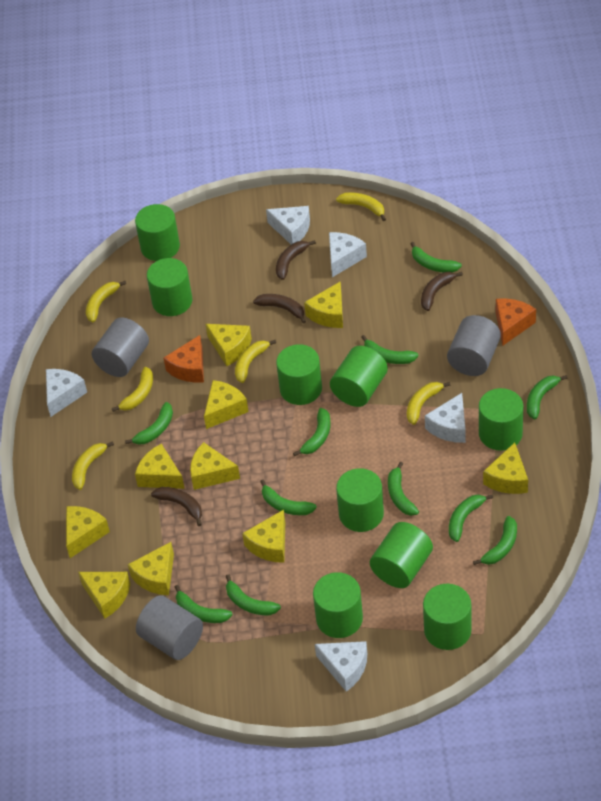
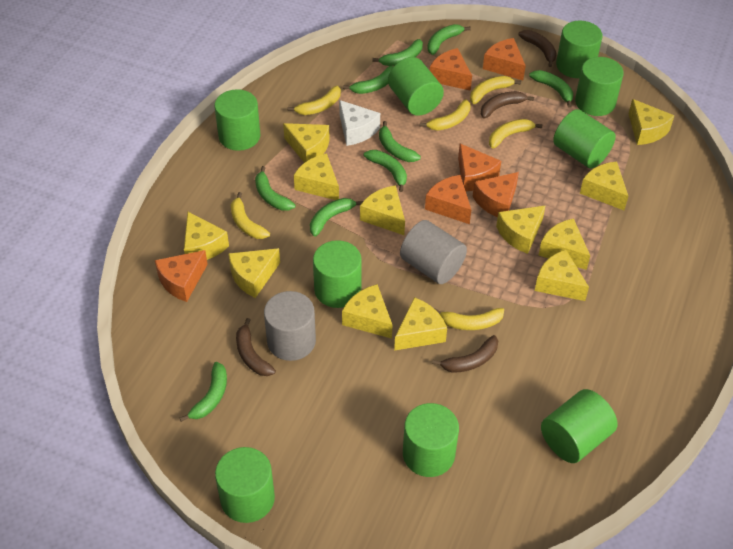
green banana: 11 -> 9
grey cylinder: 3 -> 2
orange cheese: 2 -> 6
white cheese: 5 -> 1
yellow cheese: 10 -> 12

